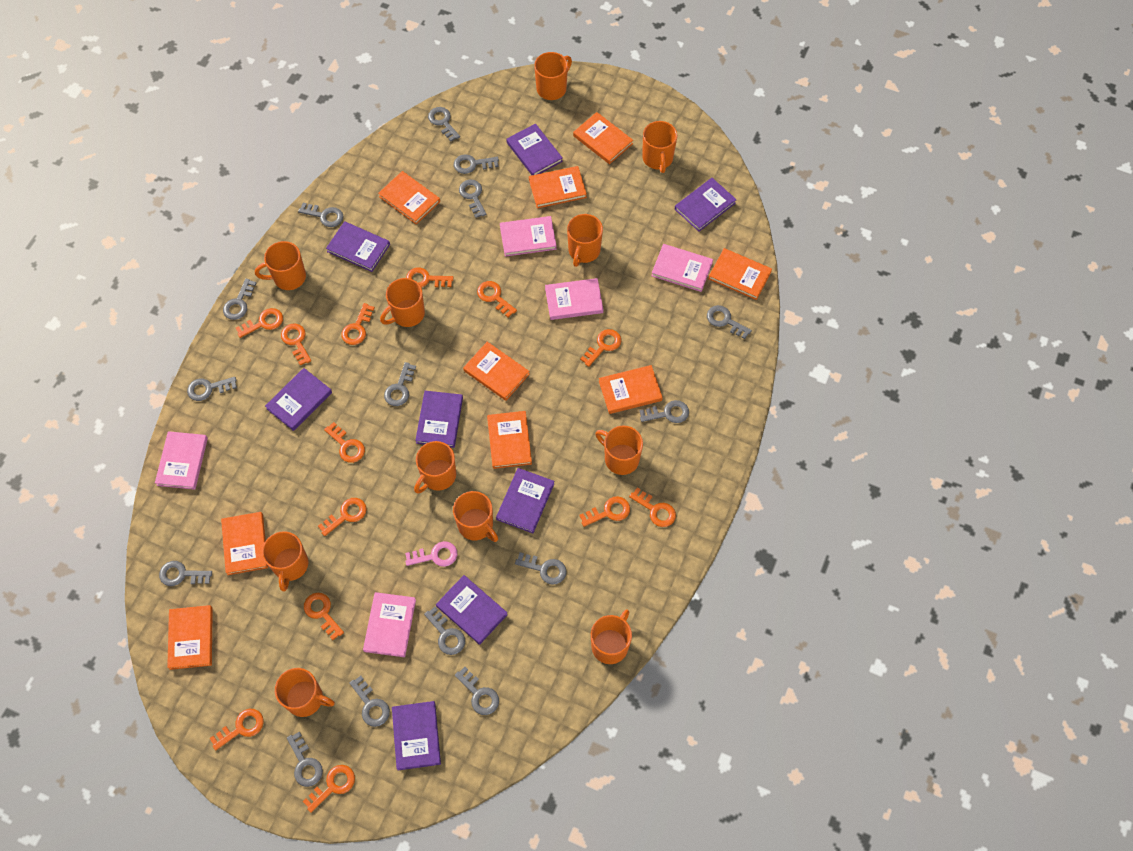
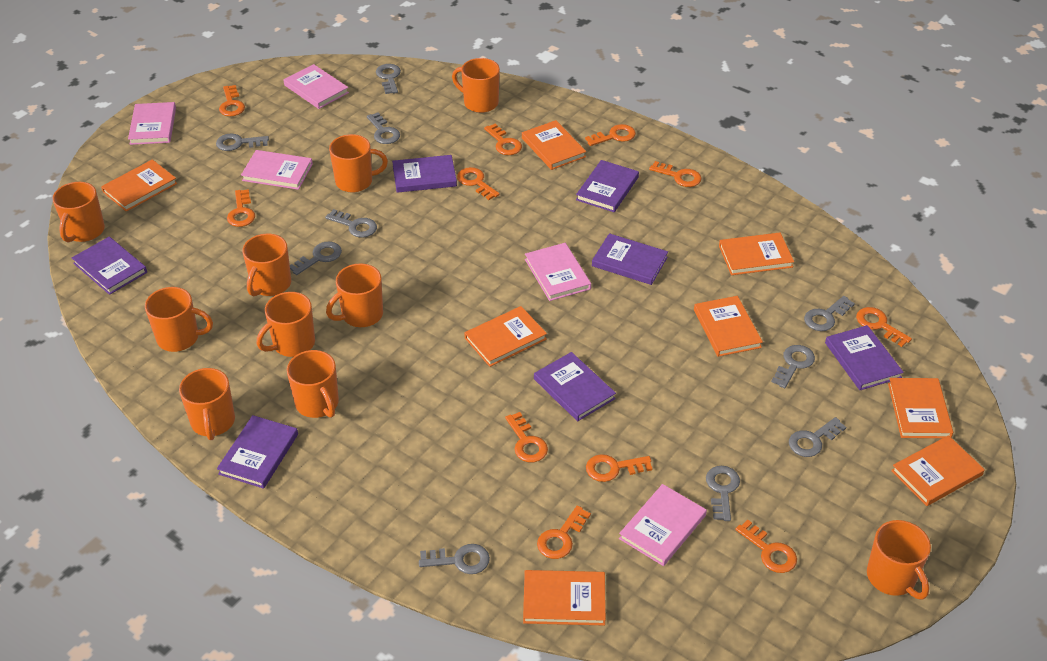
grey key: 15 -> 10
orange book: 9 -> 8
orange key: 13 -> 11
orange mug: 11 -> 10
pink key: 1 -> 0
purple book: 8 -> 7

